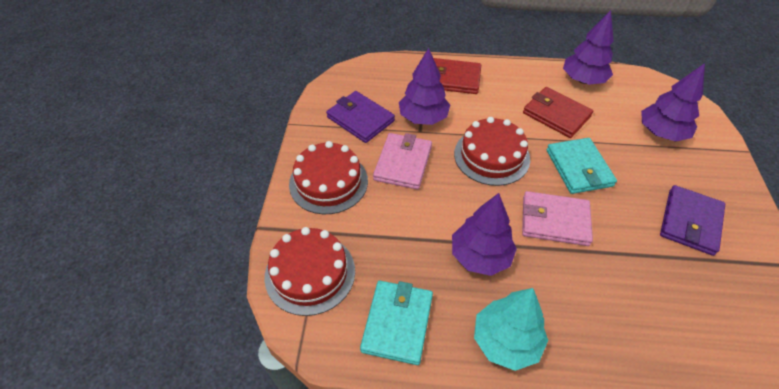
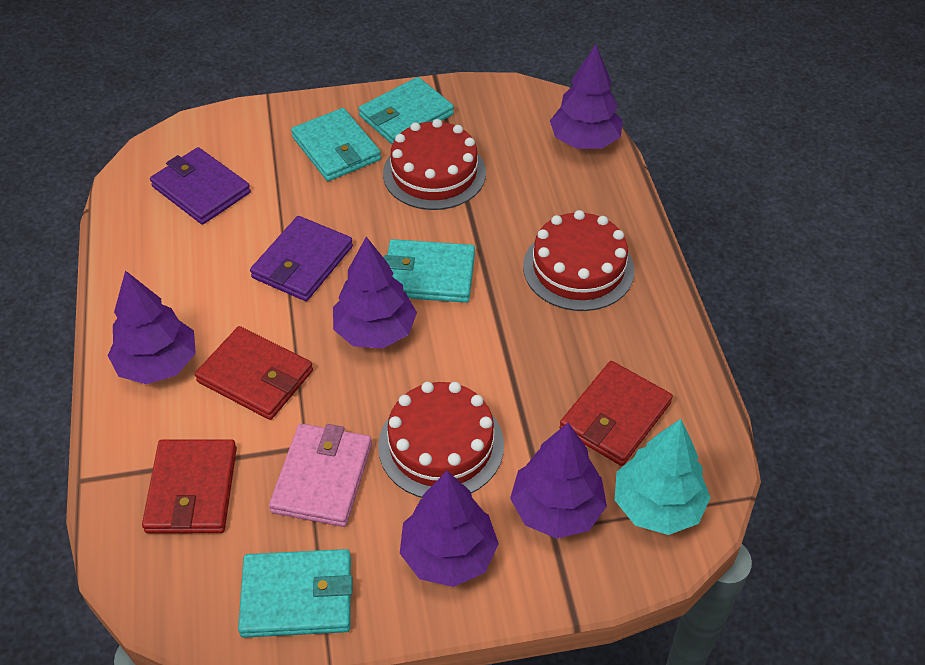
pink wallet: 2 -> 1
purple tree: 4 -> 5
red wallet: 2 -> 3
turquoise wallet: 2 -> 4

